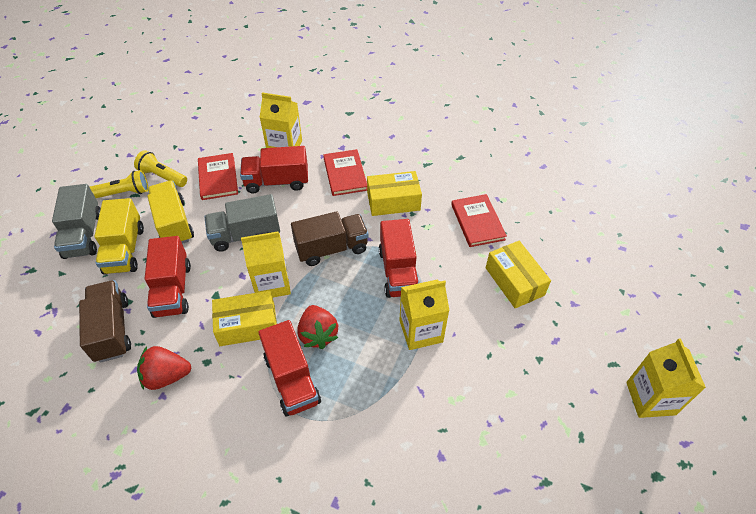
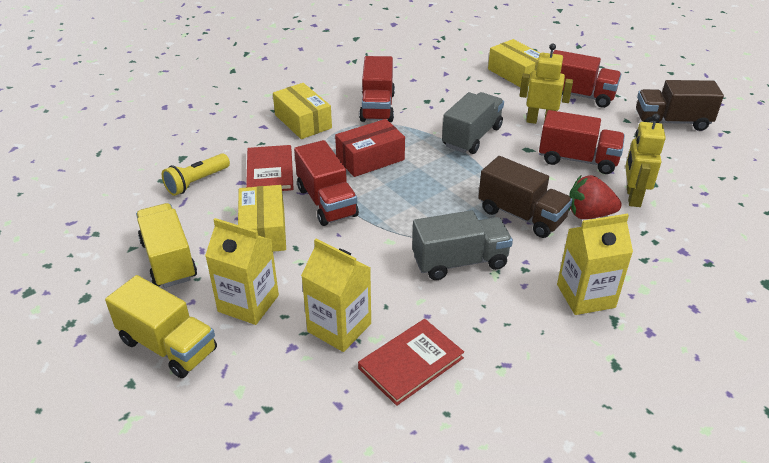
red book: 3 -> 2
red box: 0 -> 1
red strawberry: 2 -> 1
yellow carton: 4 -> 3
yellow flashlight: 2 -> 1
yellow robot: 0 -> 2

